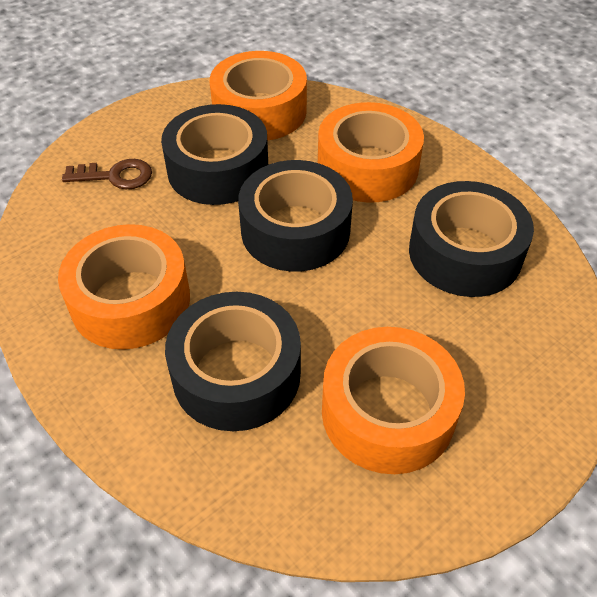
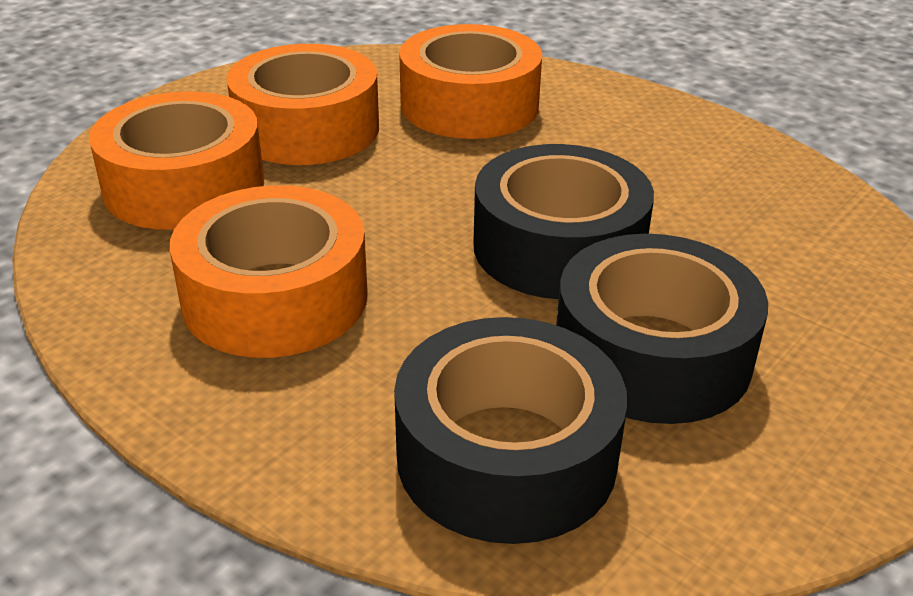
black tape: 4 -> 3
brown key: 1 -> 0

